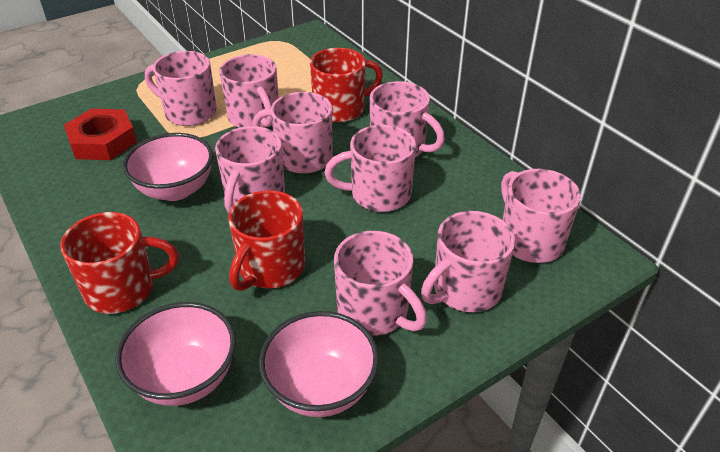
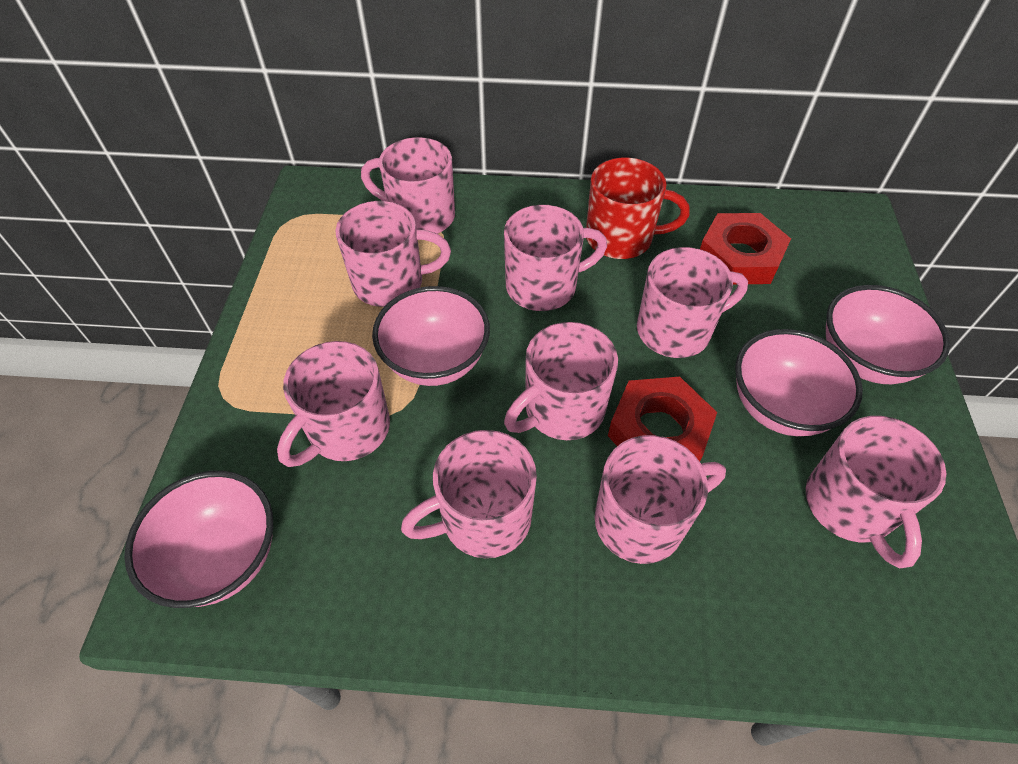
pink bowl: 3 -> 4
red mug: 3 -> 1
red nut: 1 -> 2

